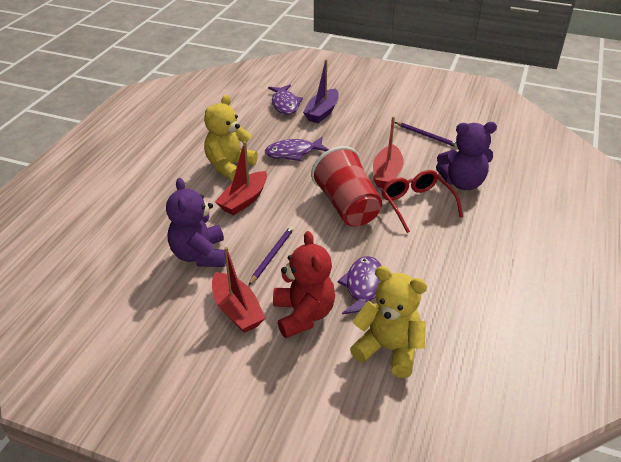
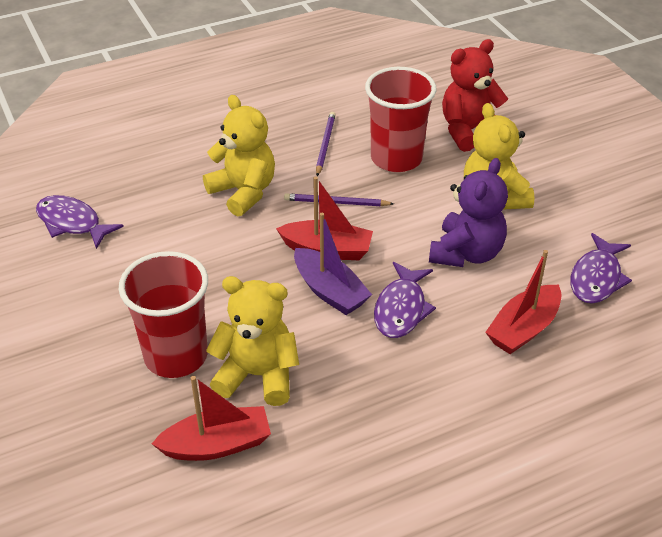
purple teddy bear: 2 -> 1
red cup: 1 -> 2
red glasses: 1 -> 0
yellow teddy bear: 2 -> 3

